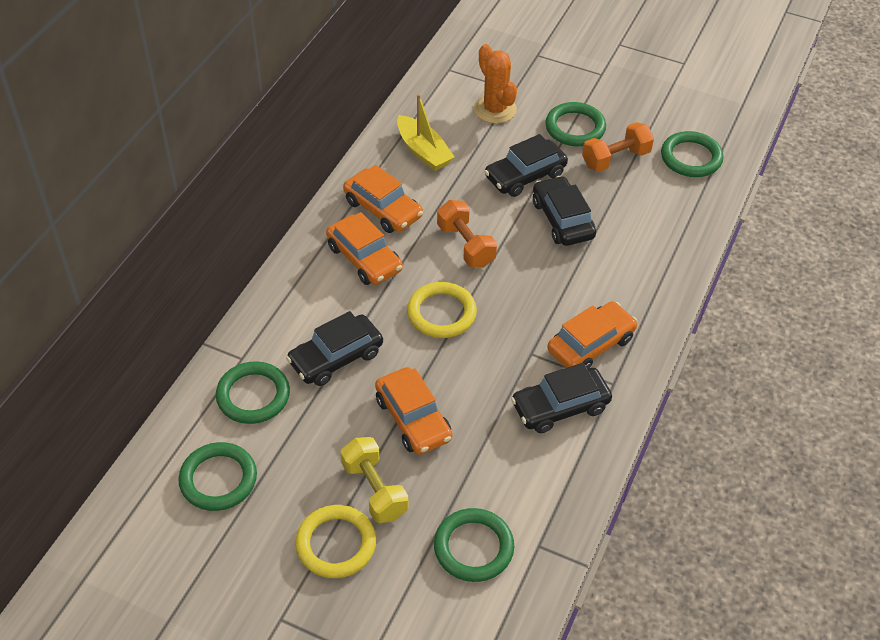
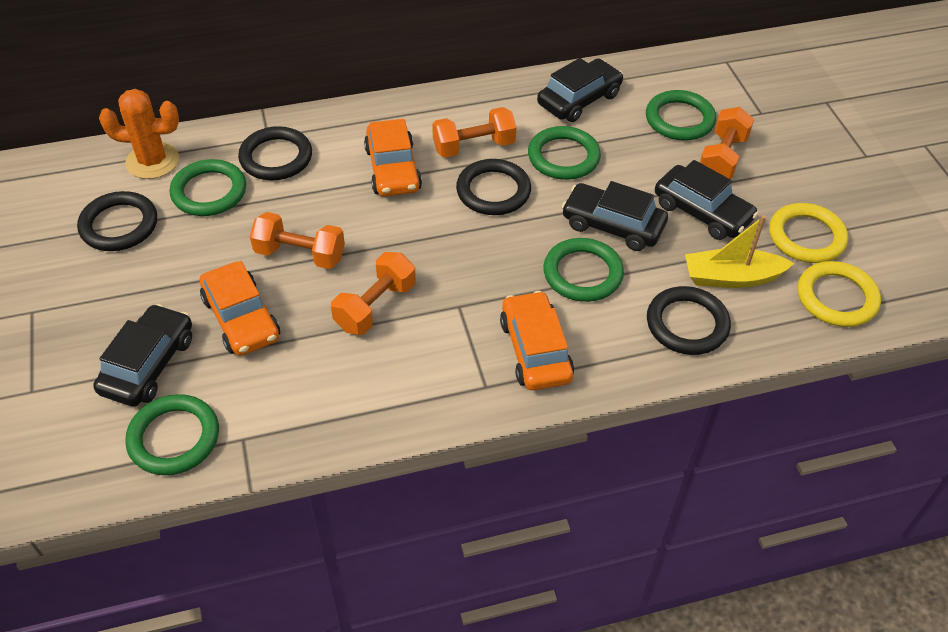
black ring: 0 -> 4
orange car: 4 -> 3
orange dumbbell: 2 -> 4
yellow dumbbell: 1 -> 0

